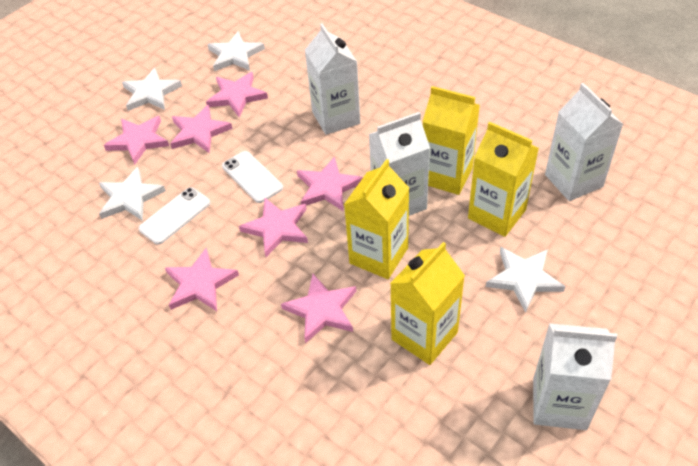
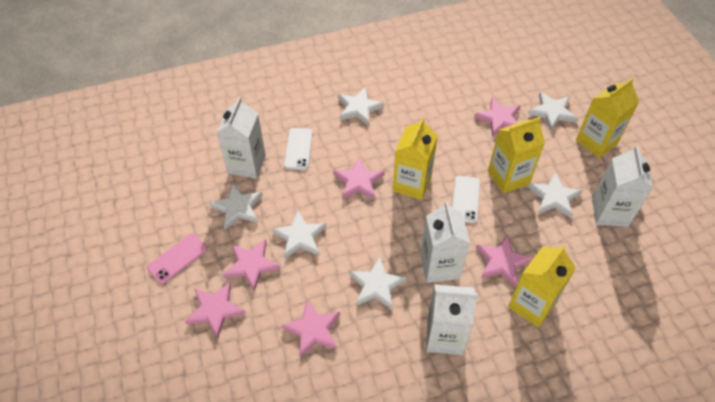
pink phone: 0 -> 1
pink star: 7 -> 6
white star: 4 -> 6

